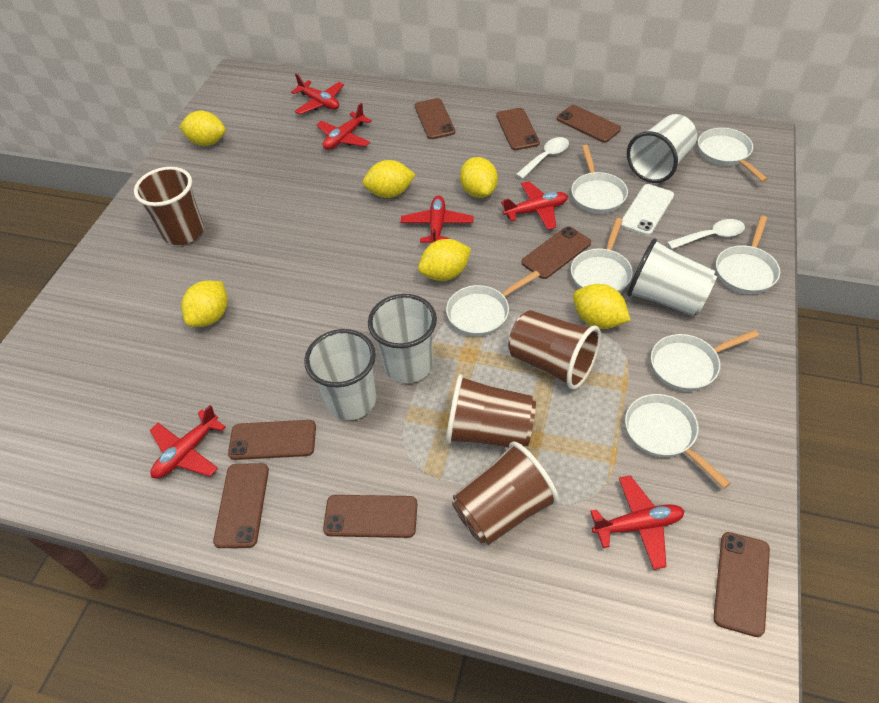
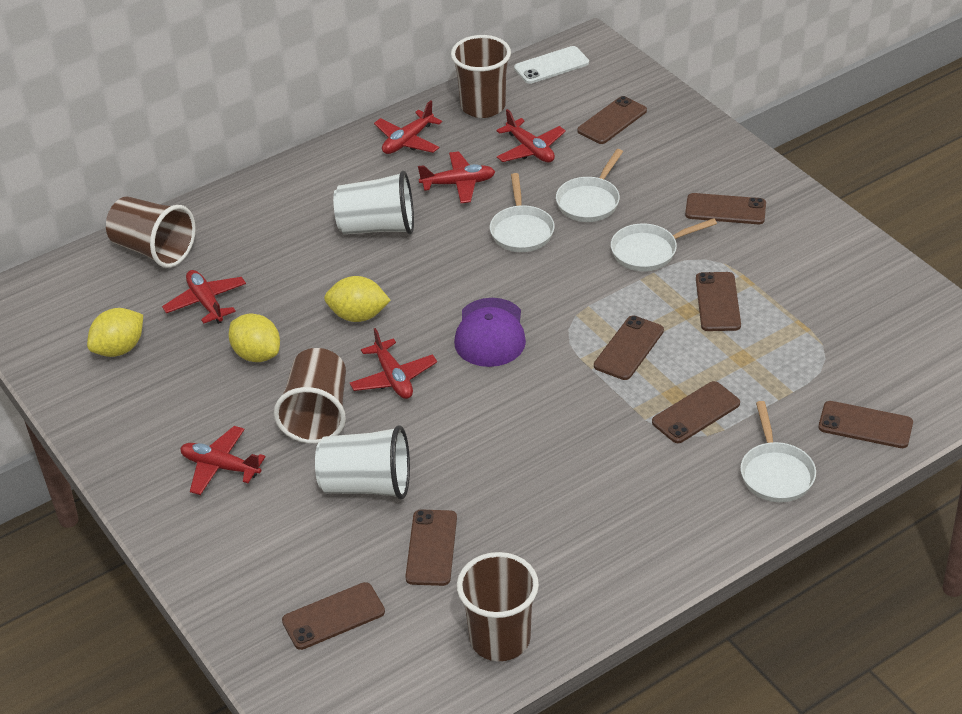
purple cap: 0 -> 1
white cup: 4 -> 2
white pan: 7 -> 4
white spoon: 2 -> 0
yellow lemon: 6 -> 3

